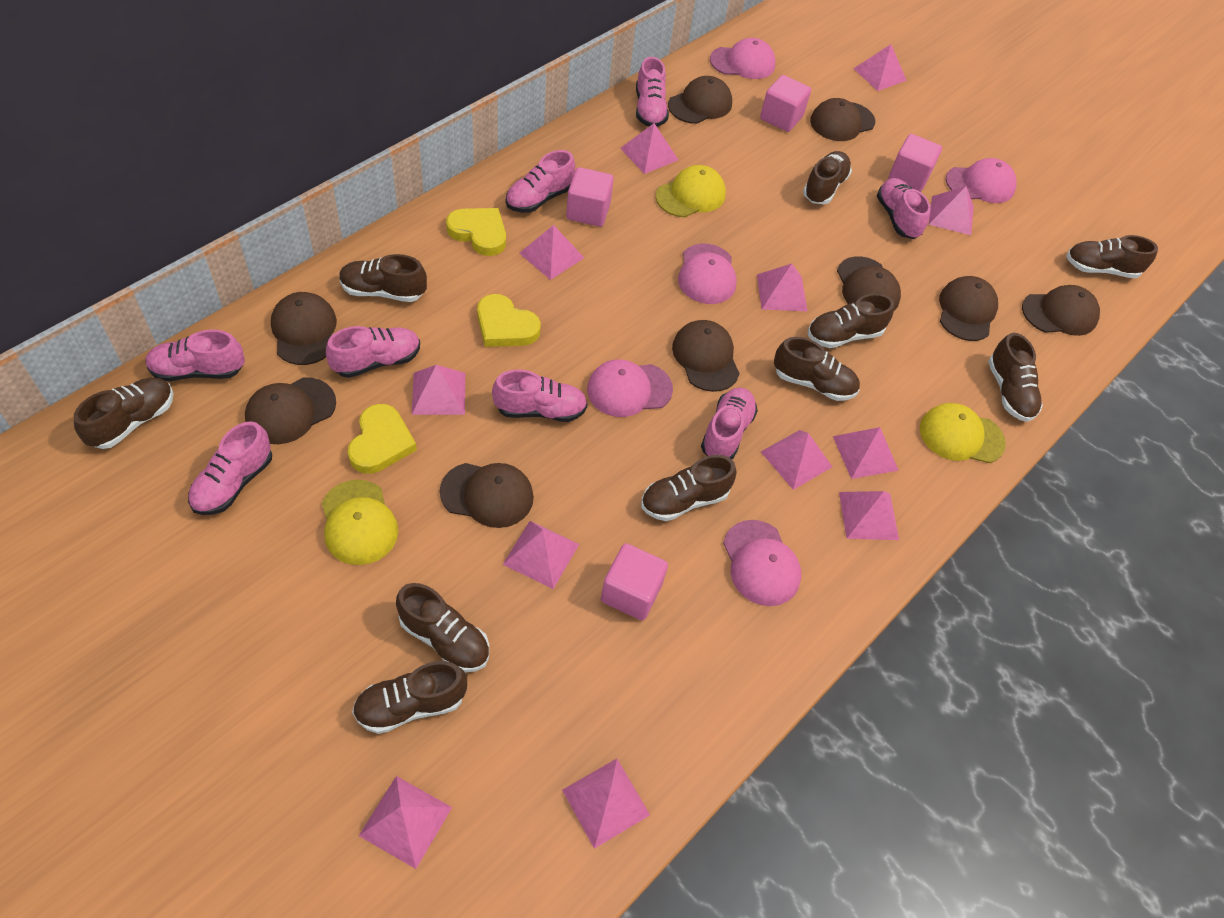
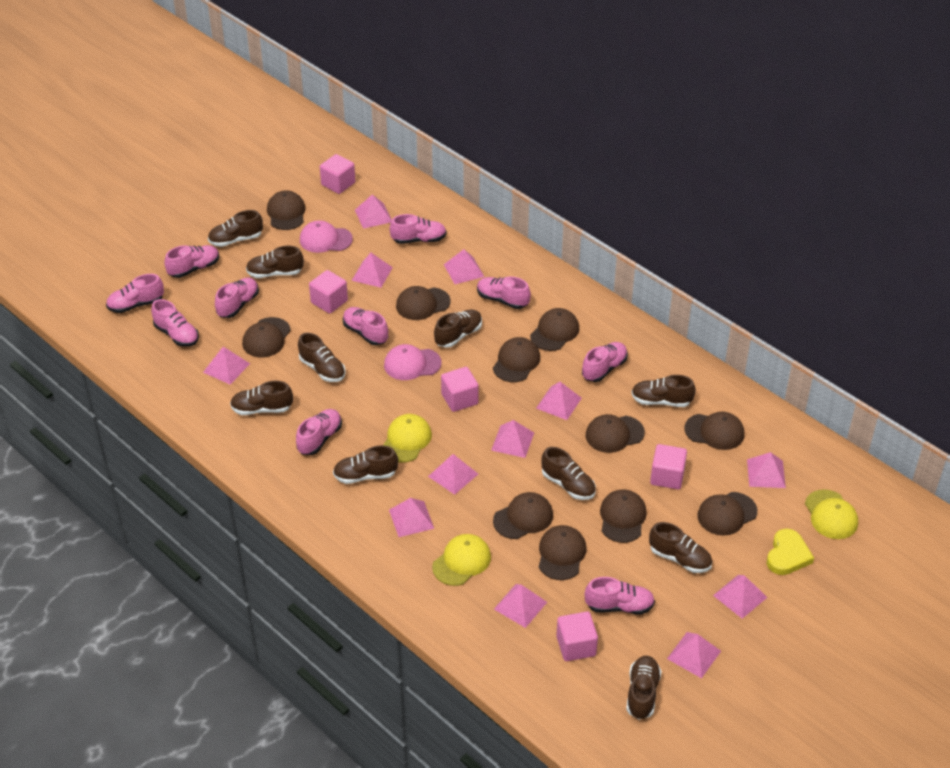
brown cap: 9 -> 11
pink cap: 5 -> 2
pink cube: 4 -> 5
pink shoe: 8 -> 10
yellow heart: 3 -> 1

